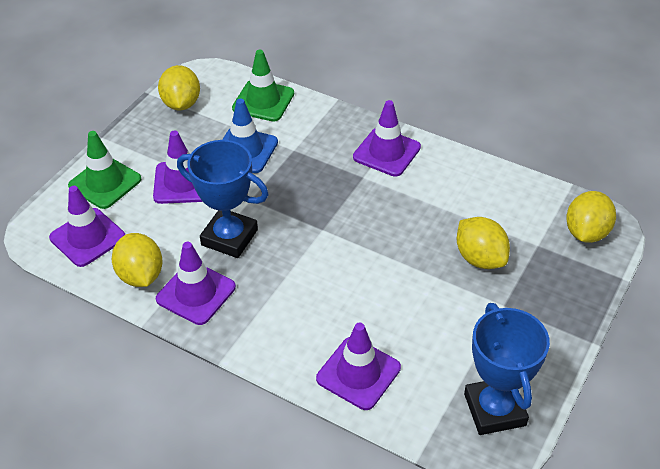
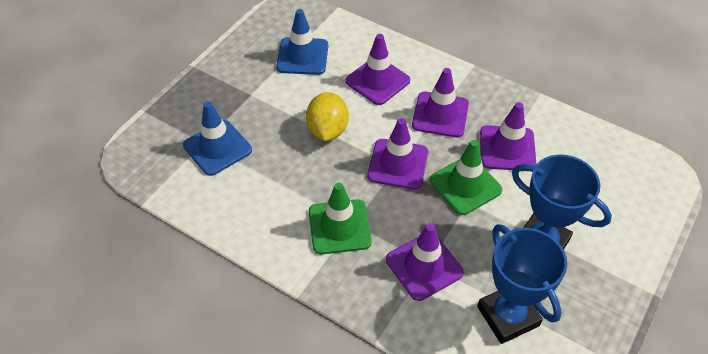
blue traffic cone: 1 -> 2
yellow lemon: 4 -> 1

